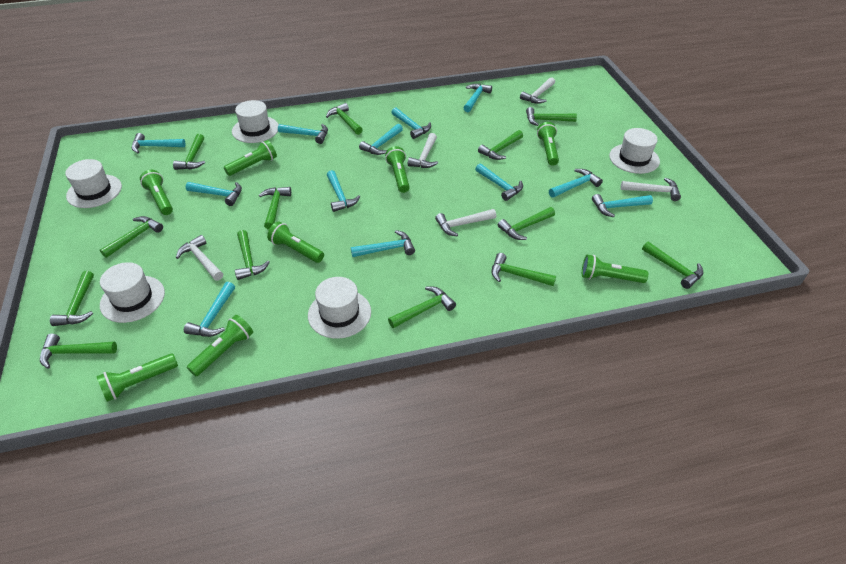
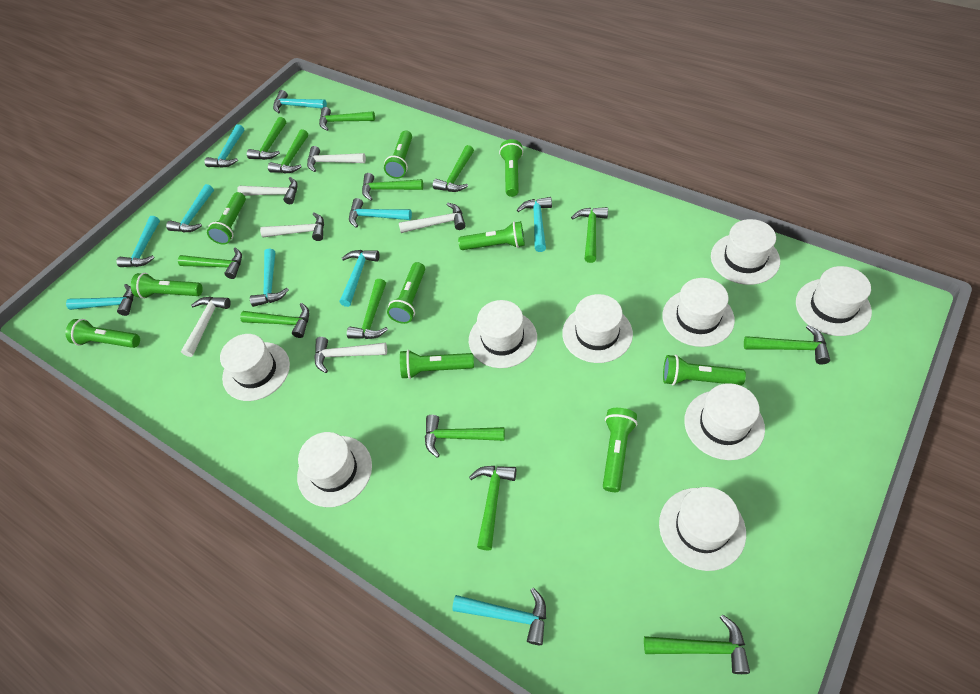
green flashlight: 8 -> 10
turquoise hammer: 12 -> 10
white hammer: 5 -> 6
white hat: 5 -> 9

